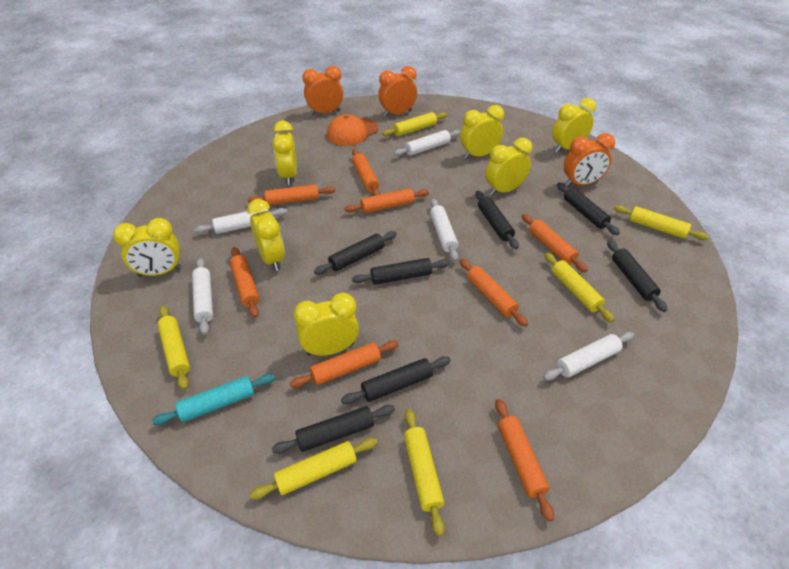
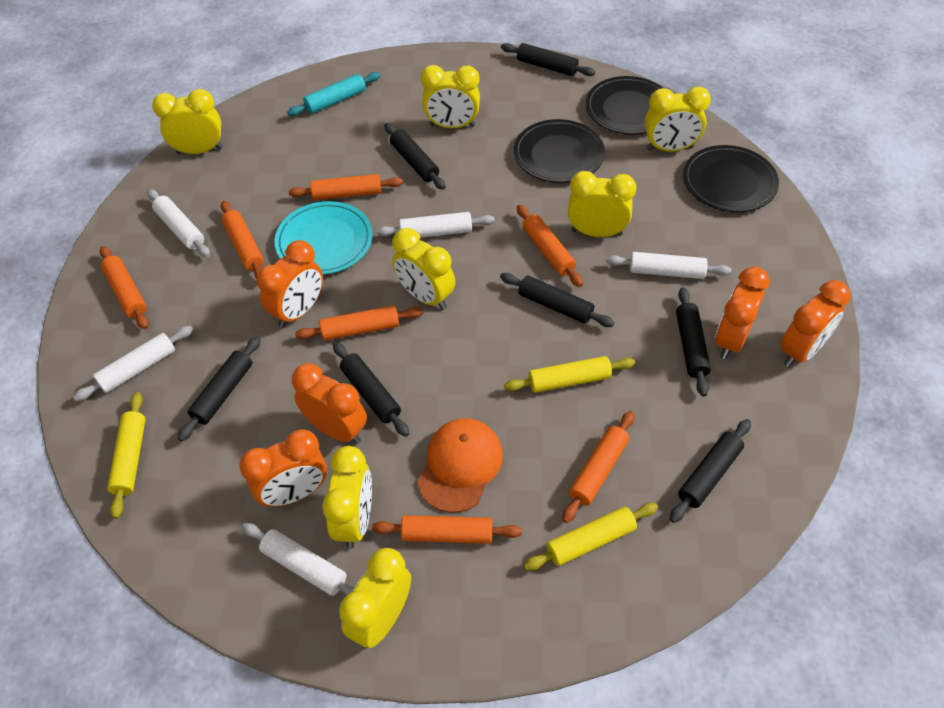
black plate: 0 -> 3
orange clock: 3 -> 5
orange rolling pin: 8 -> 7
turquoise plate: 0 -> 1
yellow rolling pin: 6 -> 3

